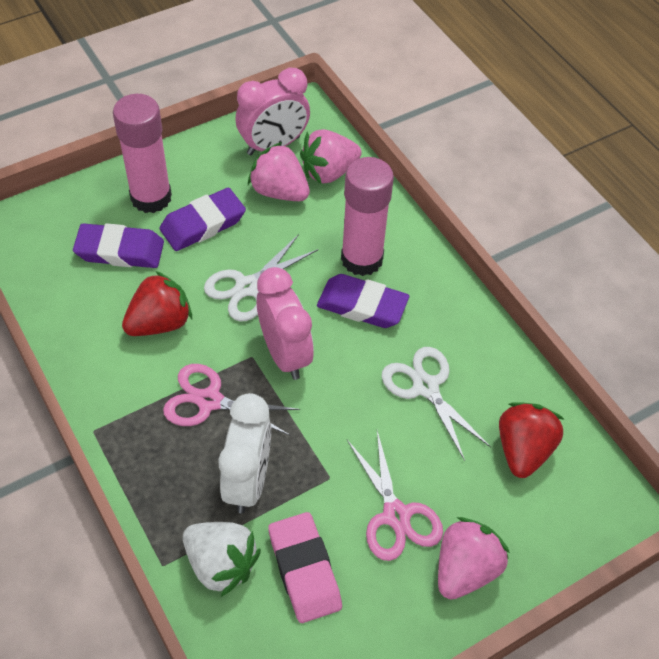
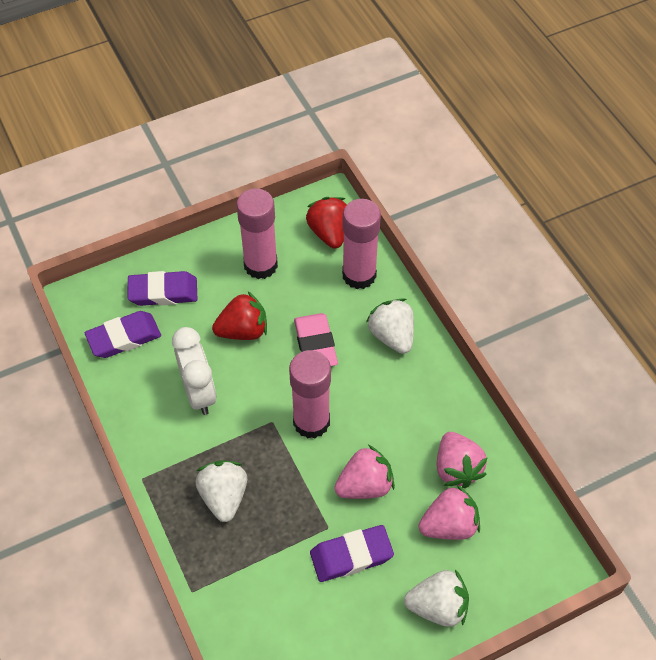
pink clock: 2 -> 0
pink glue stick: 2 -> 3
pink scissors: 2 -> 0
white scissors: 2 -> 0
white strawberry: 1 -> 3

